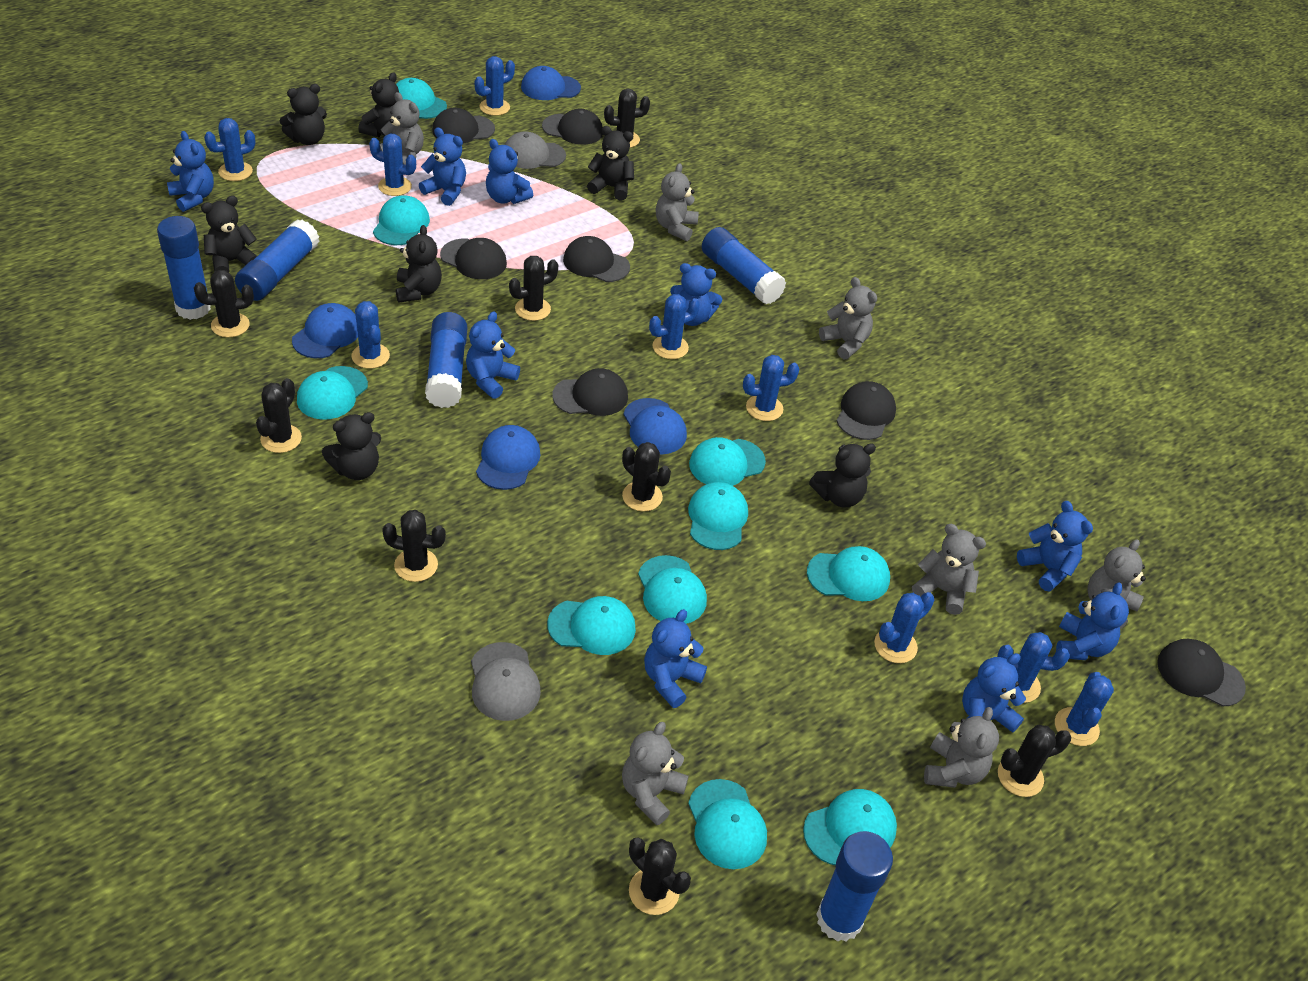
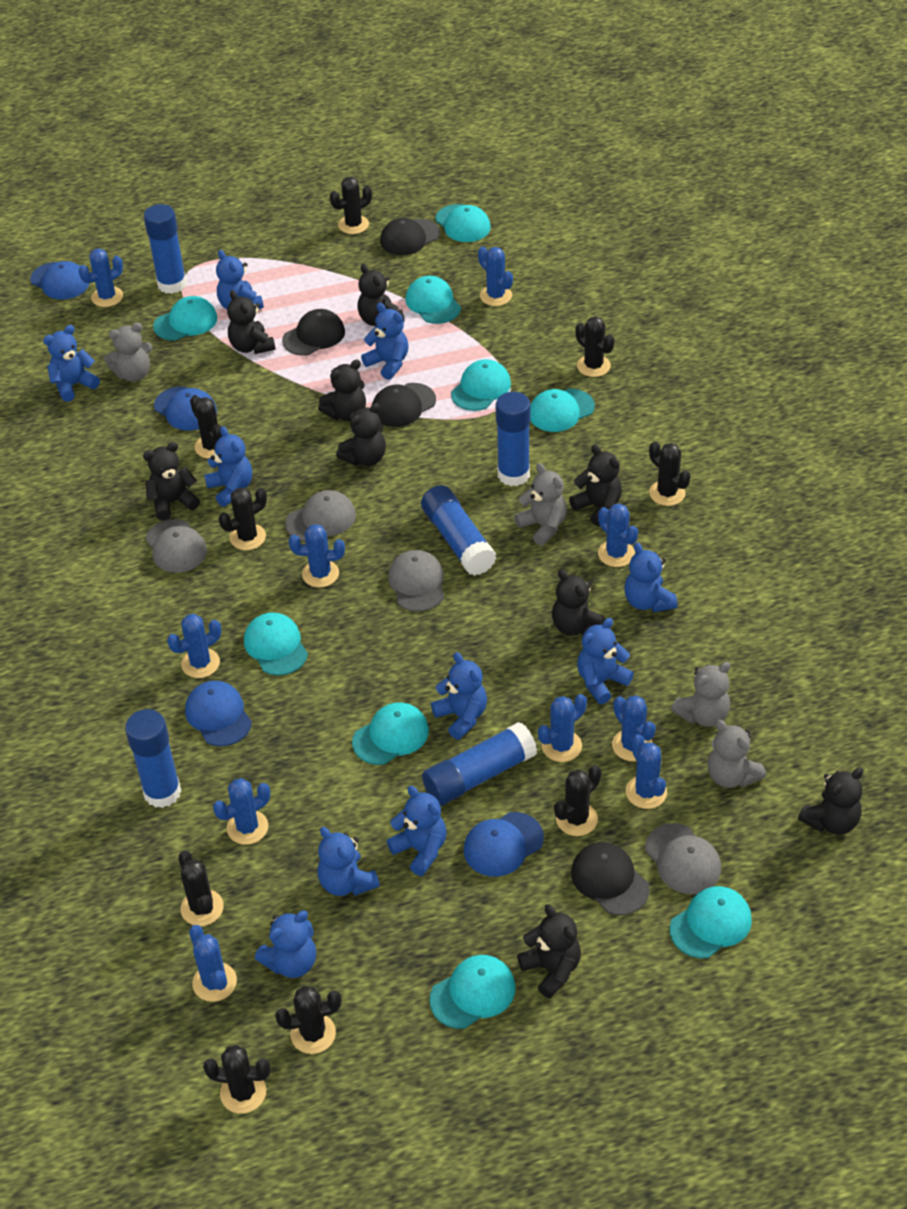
black cactus: 8 -> 9
black cap: 7 -> 4
black teddy bear: 7 -> 9
blue cactus: 9 -> 10
blue teddy bear: 9 -> 10
grey cap: 2 -> 4
grey teddy bear: 7 -> 4
turquoise cap: 10 -> 9

